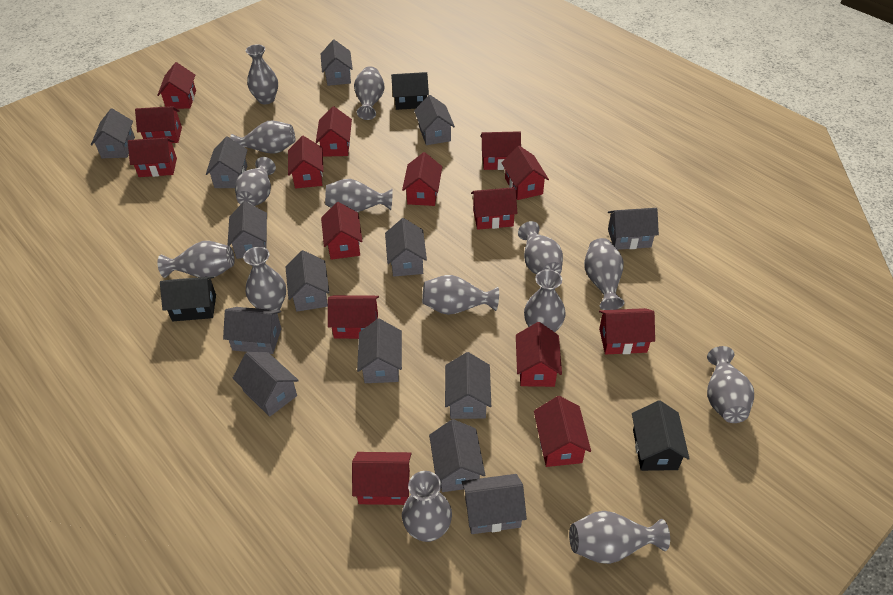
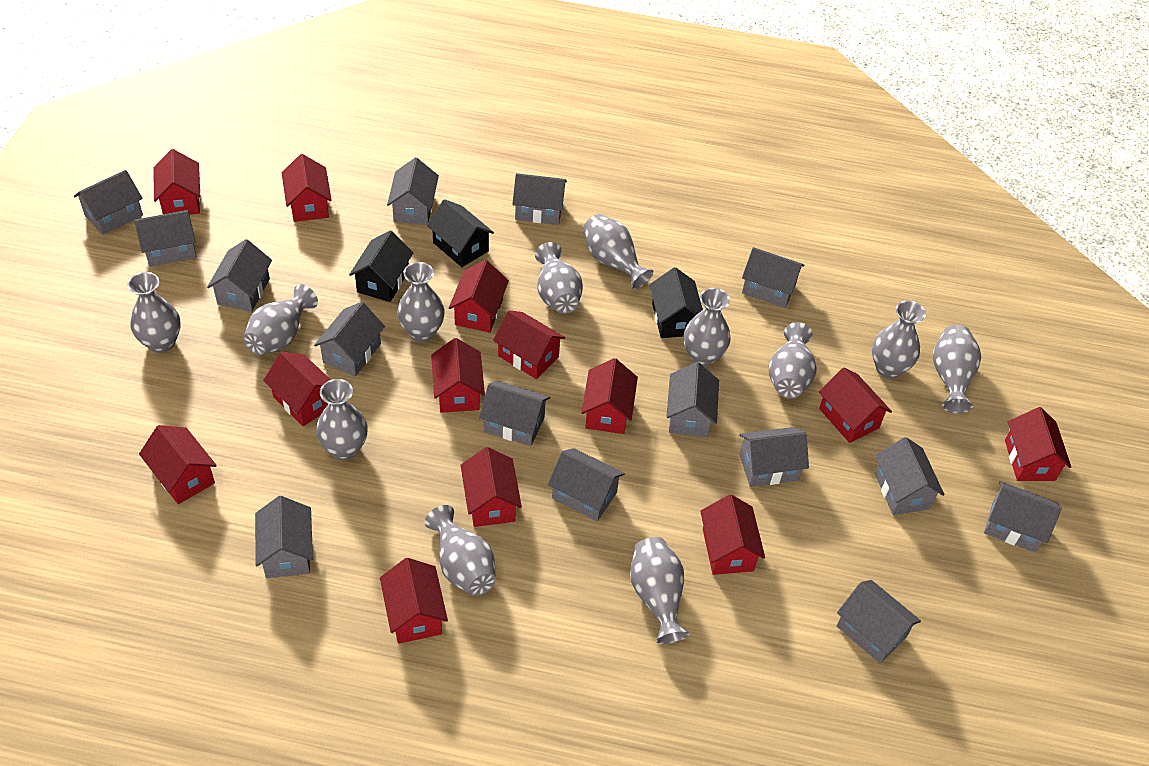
grey house: 14 -> 15
grey vase: 14 -> 12
red house: 15 -> 13

